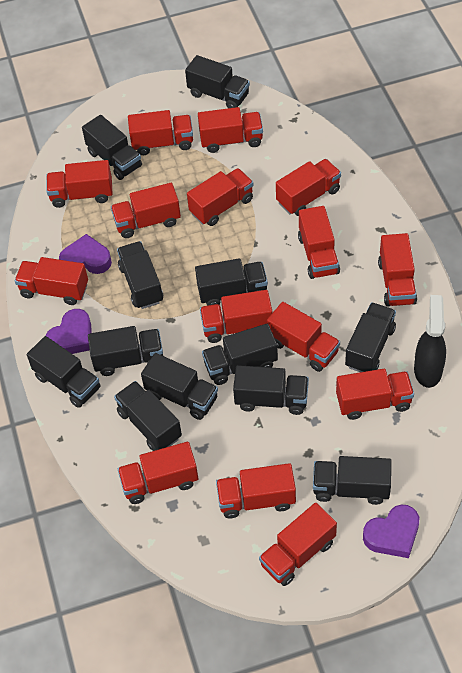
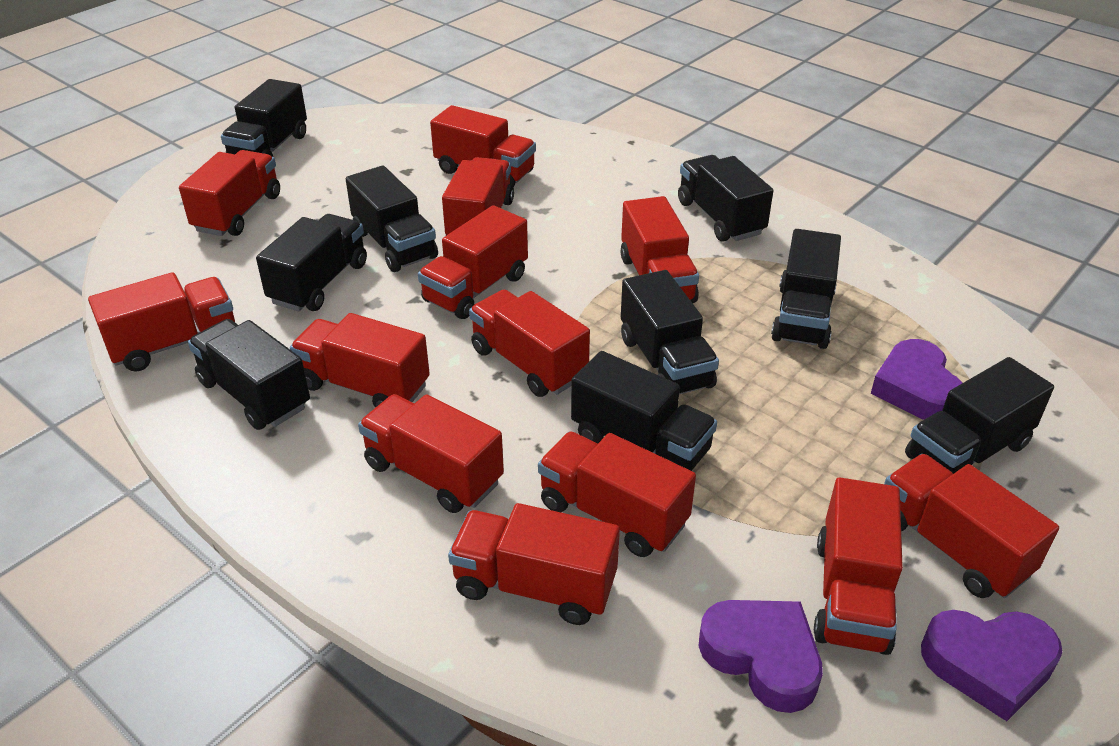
black spray bottle: 1 -> 0
black truck: 12 -> 9
red truck: 15 -> 13

